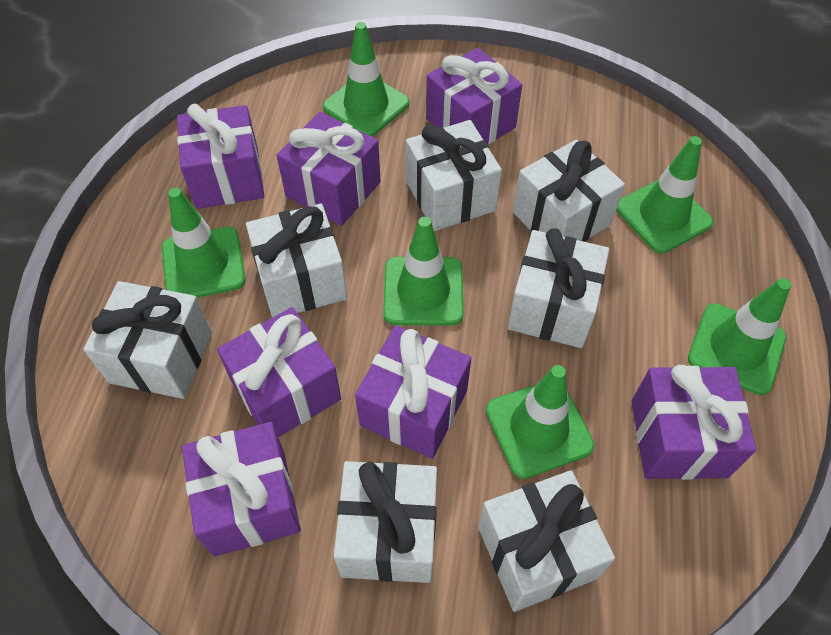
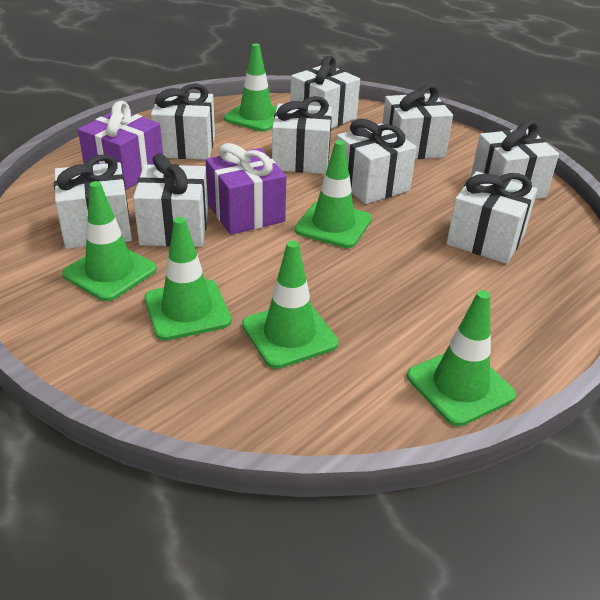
purple gift: 7 -> 2
white gift: 7 -> 9

